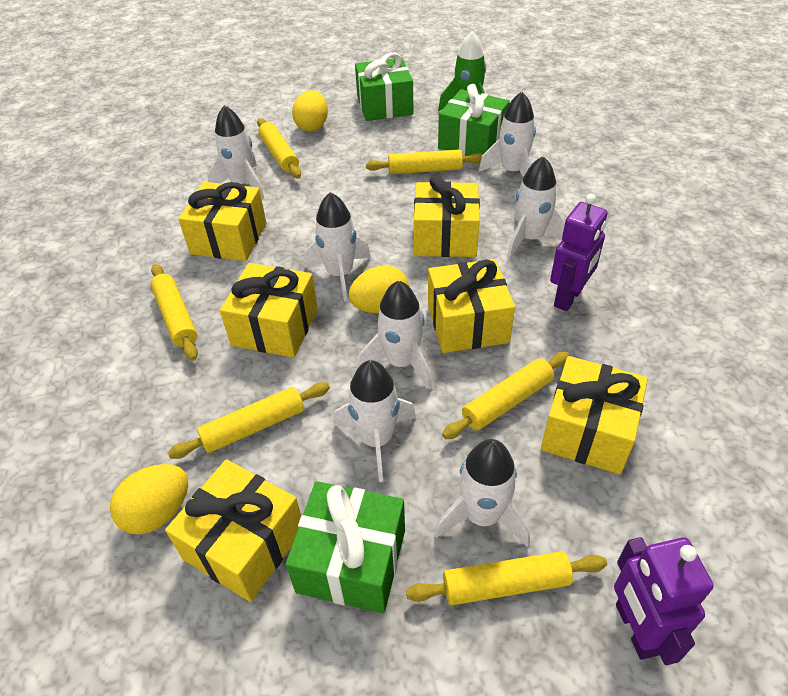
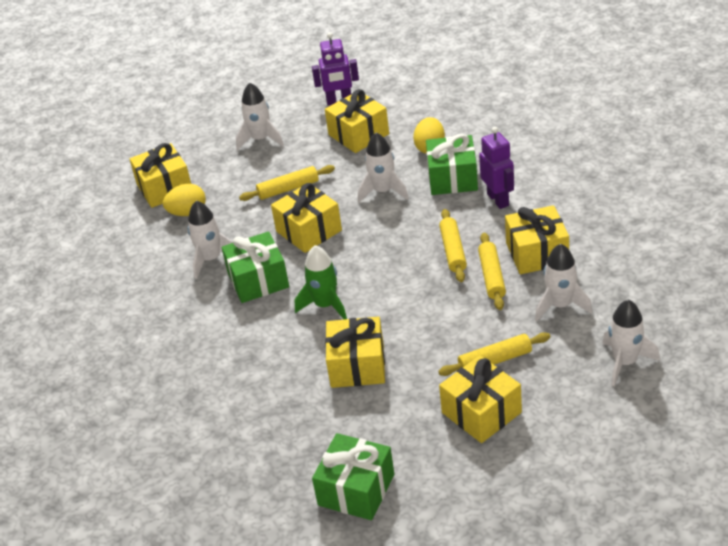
white rocket: 7 -> 5
yellow egg: 3 -> 2
yellow rolling pin: 6 -> 4

